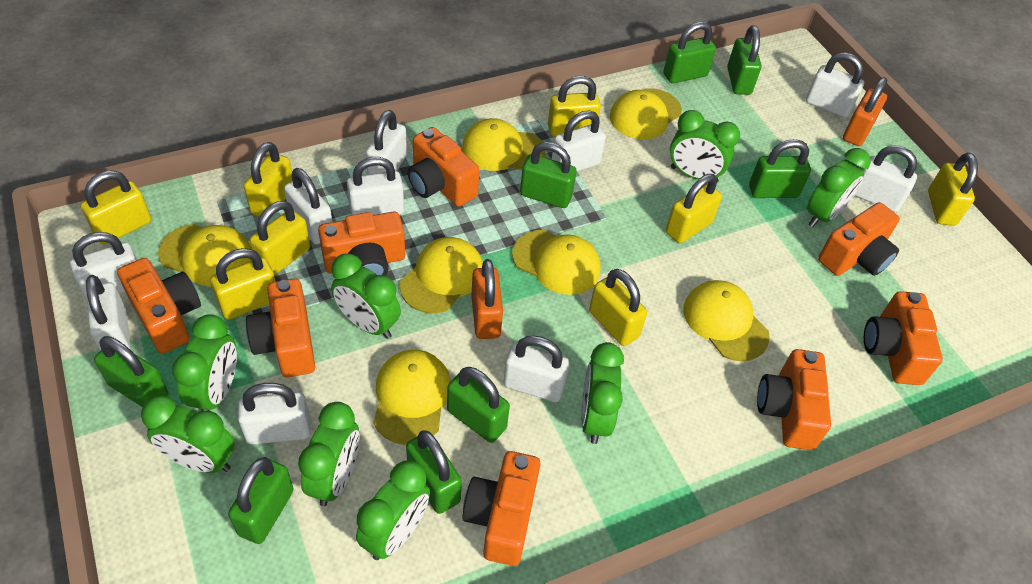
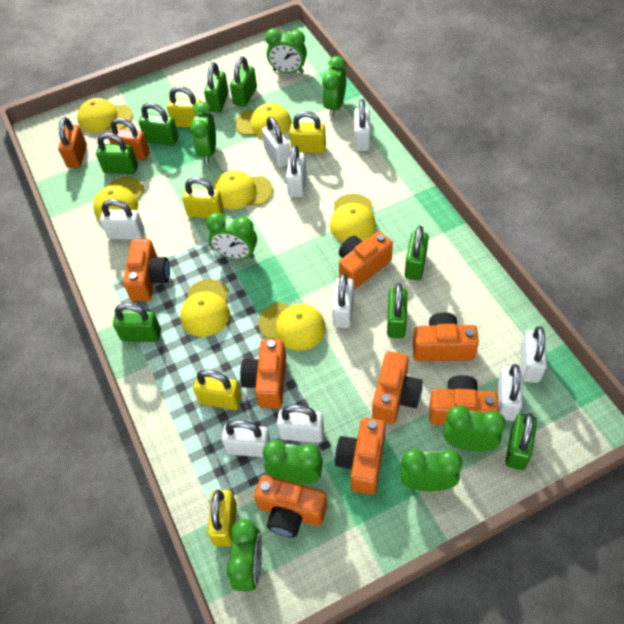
white padlock: 10 -> 9
yellow padlock: 8 -> 5

